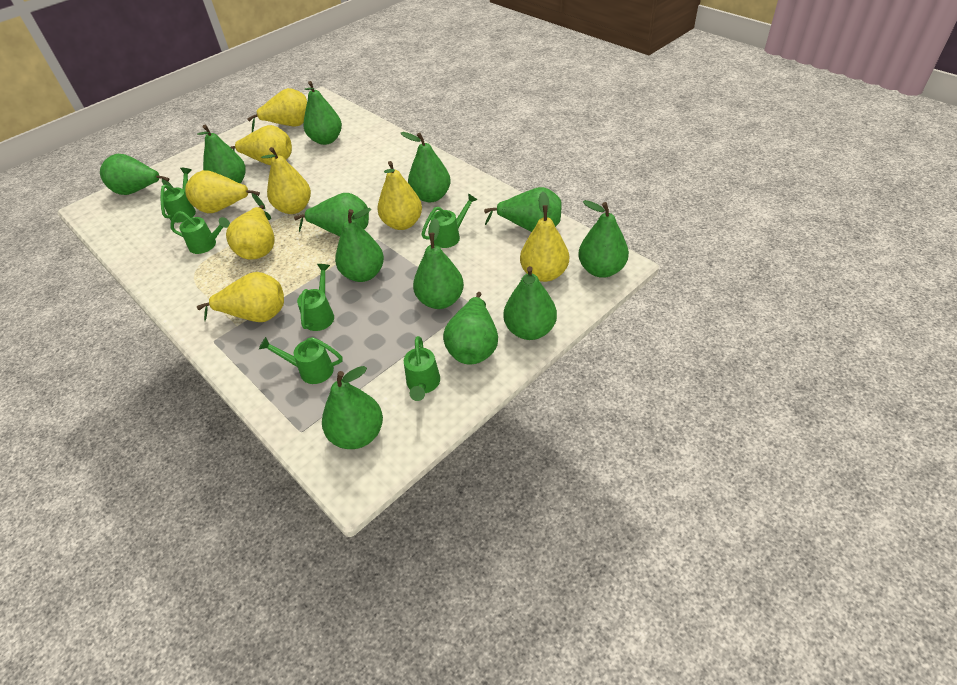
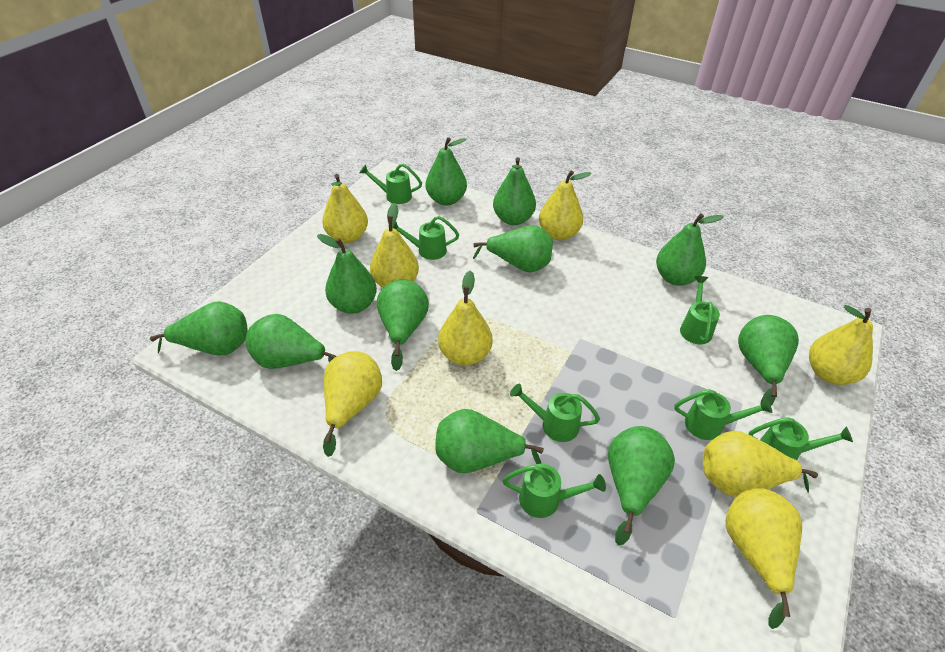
green pear: 12 -> 11
green watering can: 6 -> 7

